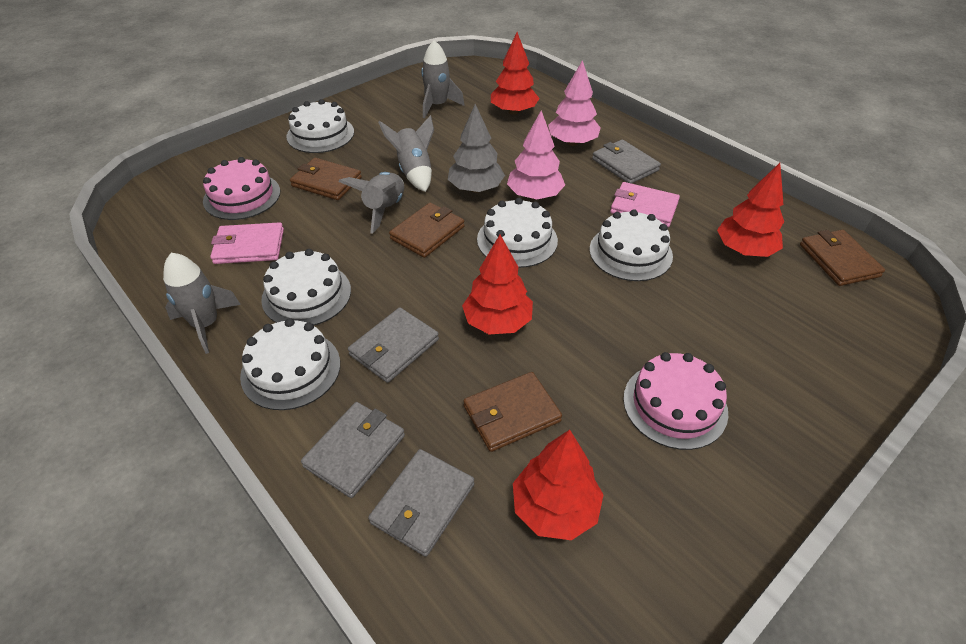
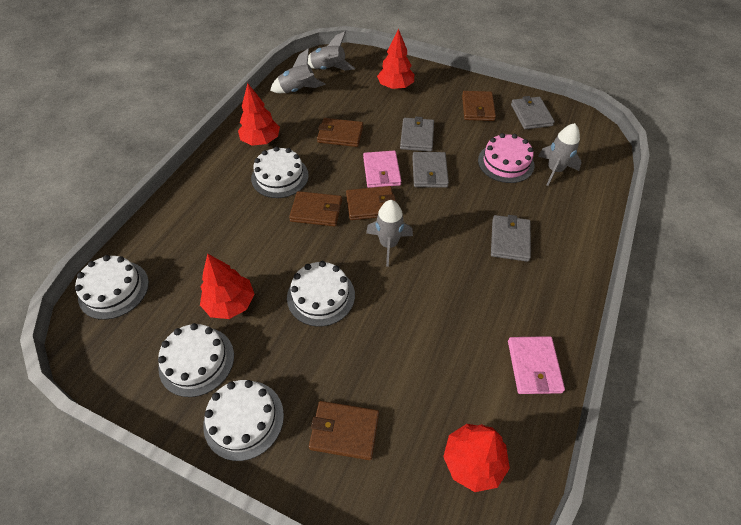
brown wallet: 4 -> 5
grey tree: 1 -> 0
pink cake: 2 -> 1
pink tree: 2 -> 0

